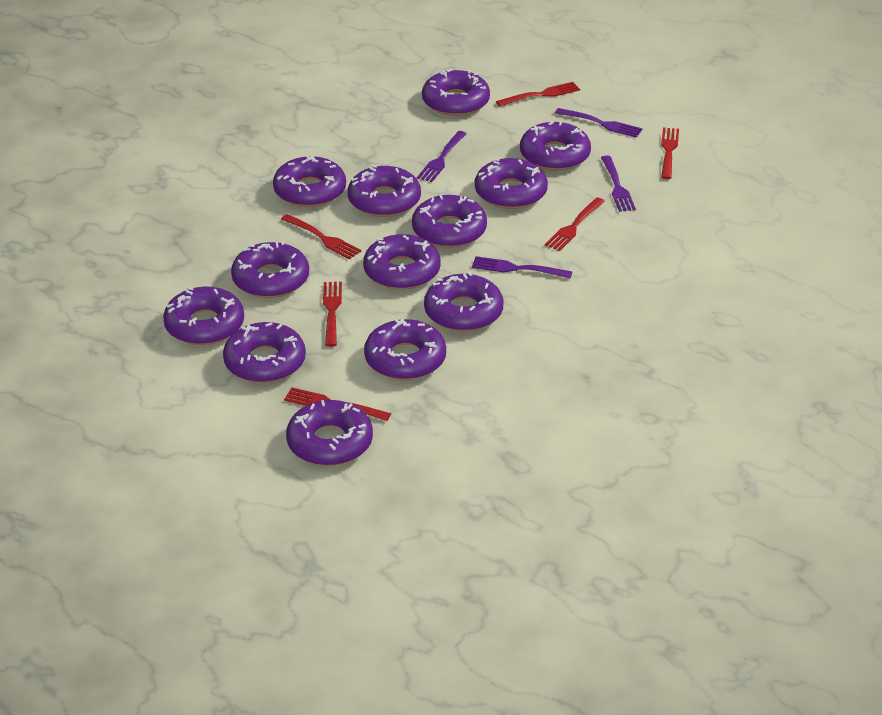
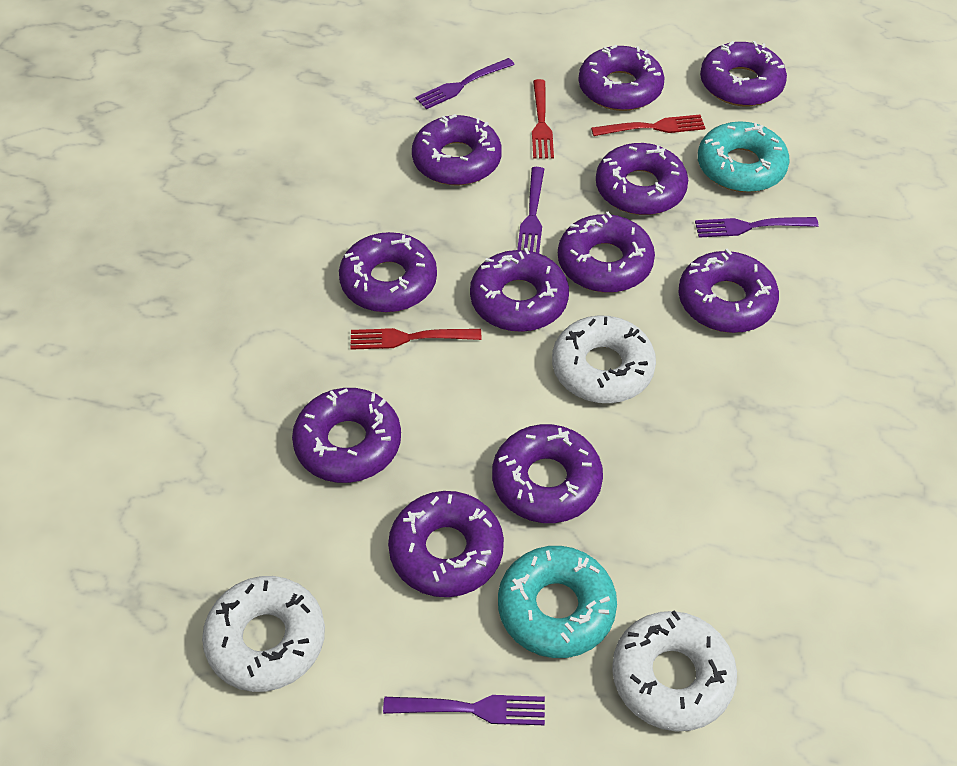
purple donut: 13 -> 11
red fork: 6 -> 3
turquoise donut: 0 -> 2
white donut: 0 -> 3

